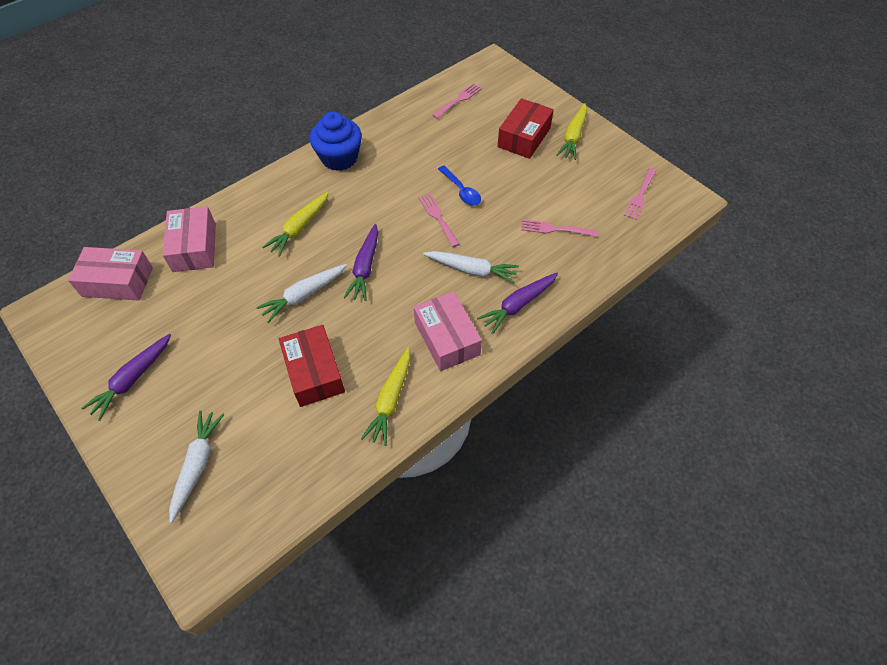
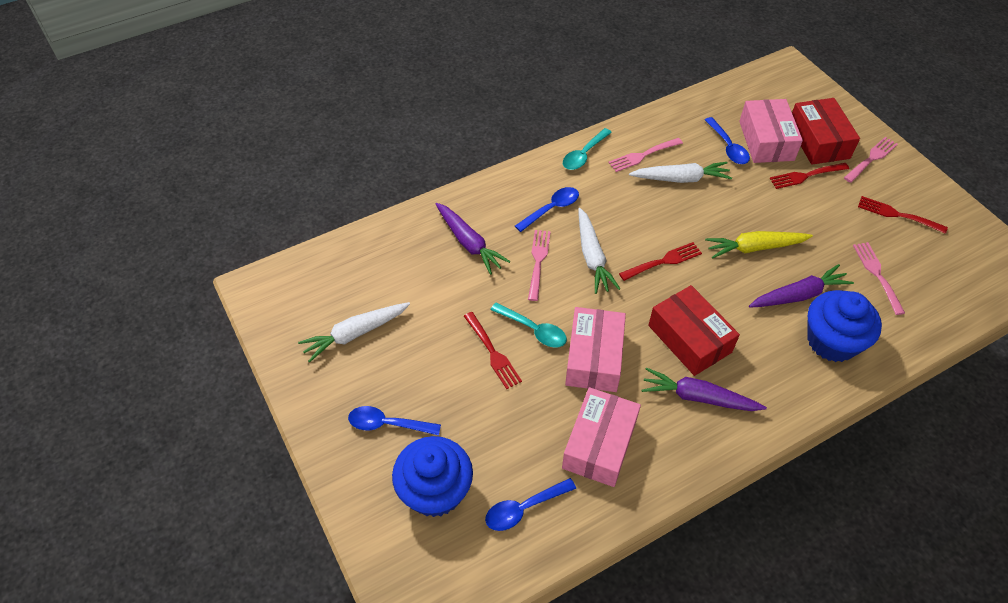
blue cupcake: 1 -> 2
blue spoon: 1 -> 4
red fork: 0 -> 4
turquoise spoon: 0 -> 2
yellow carrot: 3 -> 1

